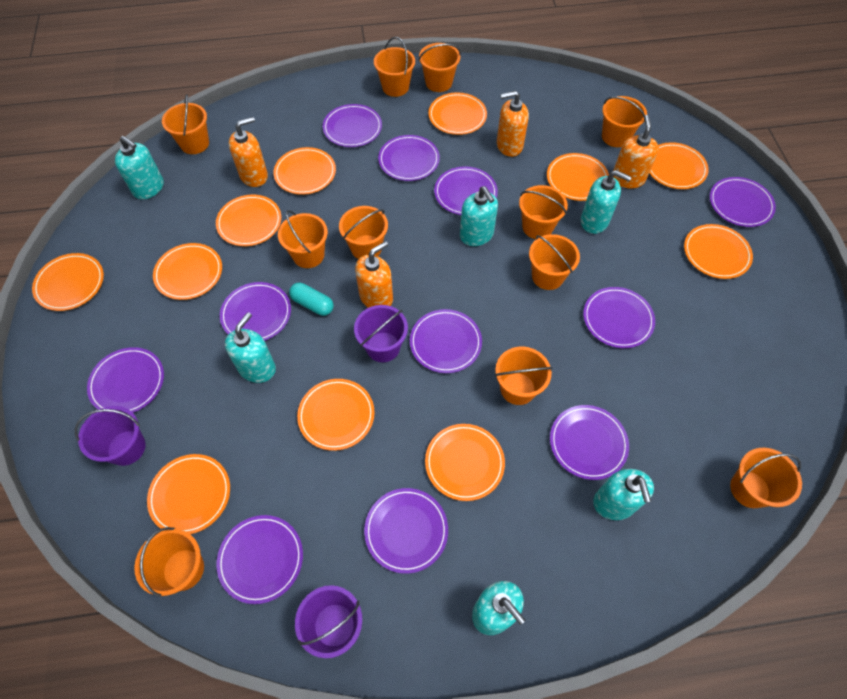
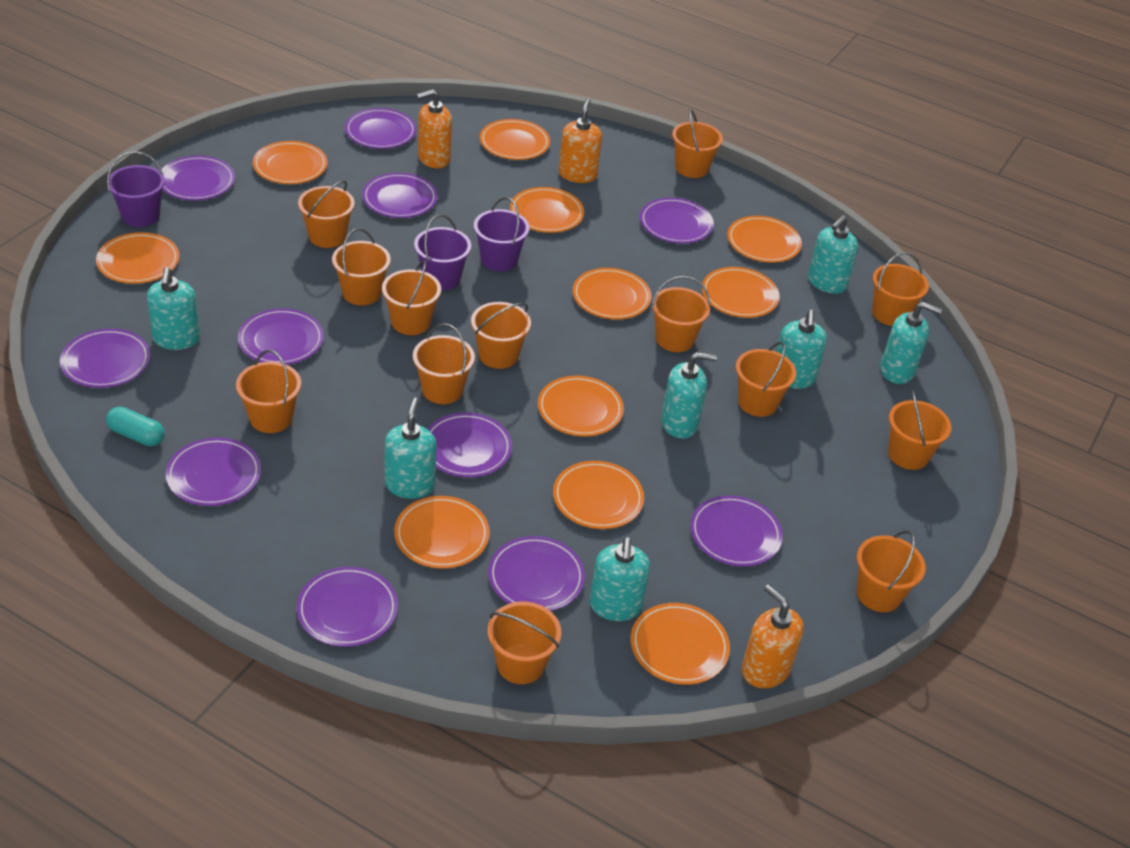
orange bucket: 11 -> 13
orange soap dispenser: 4 -> 3
turquoise soap dispenser: 6 -> 7

